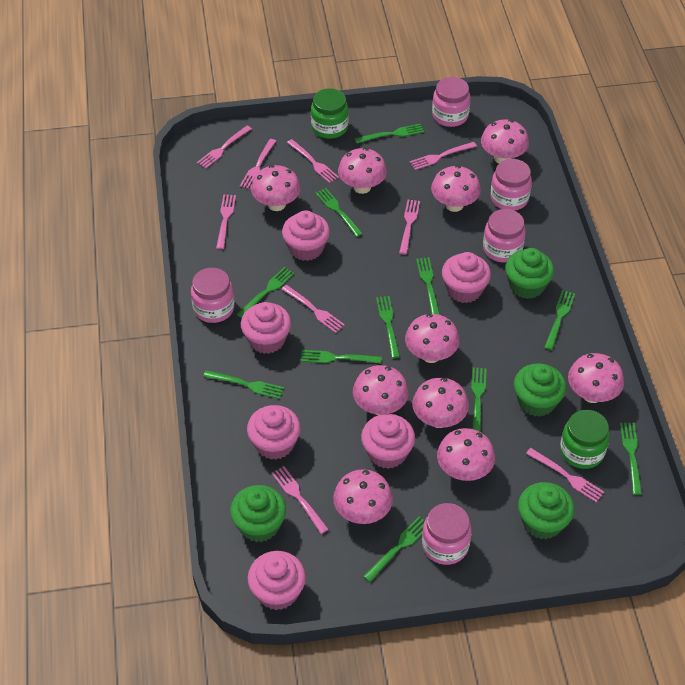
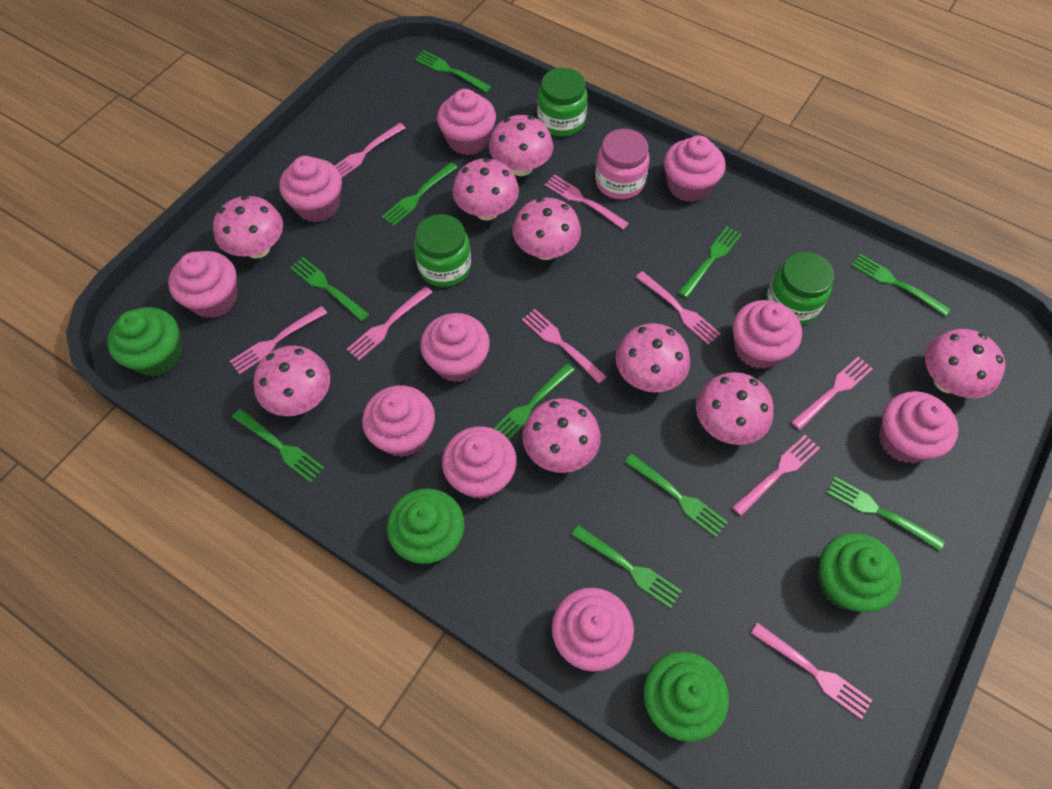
green fork: 11 -> 10
green jar: 2 -> 3
pink cupcake: 6 -> 10
pink jar: 5 -> 1
pink mushroom: 10 -> 9

